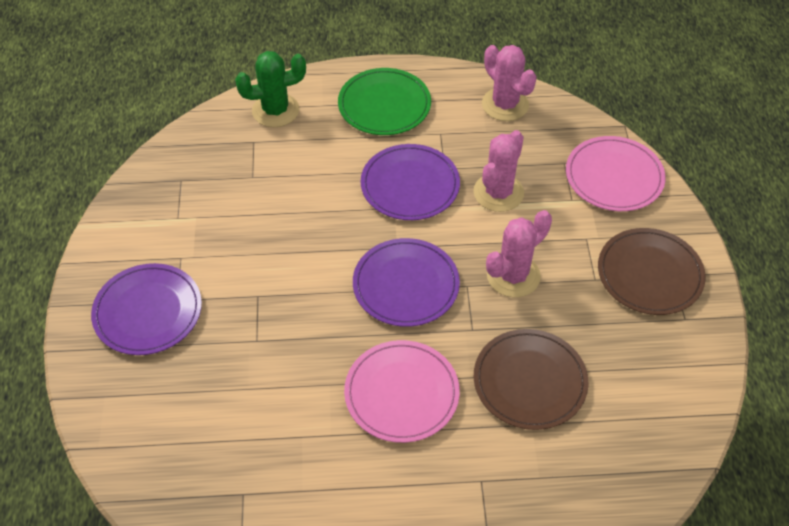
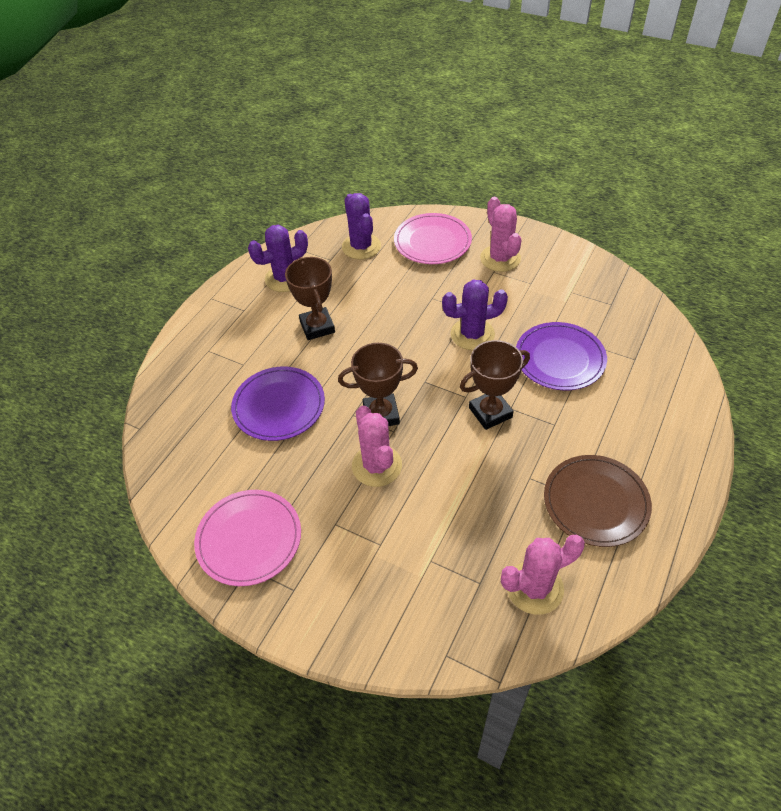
brown plate: 2 -> 1
brown trophy: 0 -> 3
green cactus: 1 -> 0
green plate: 1 -> 0
purple cactus: 0 -> 3
purple plate: 3 -> 2

